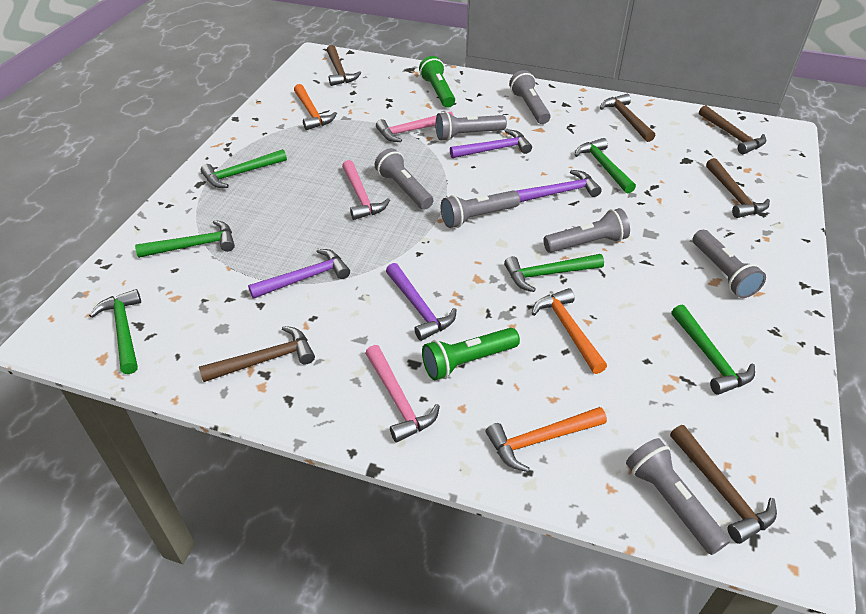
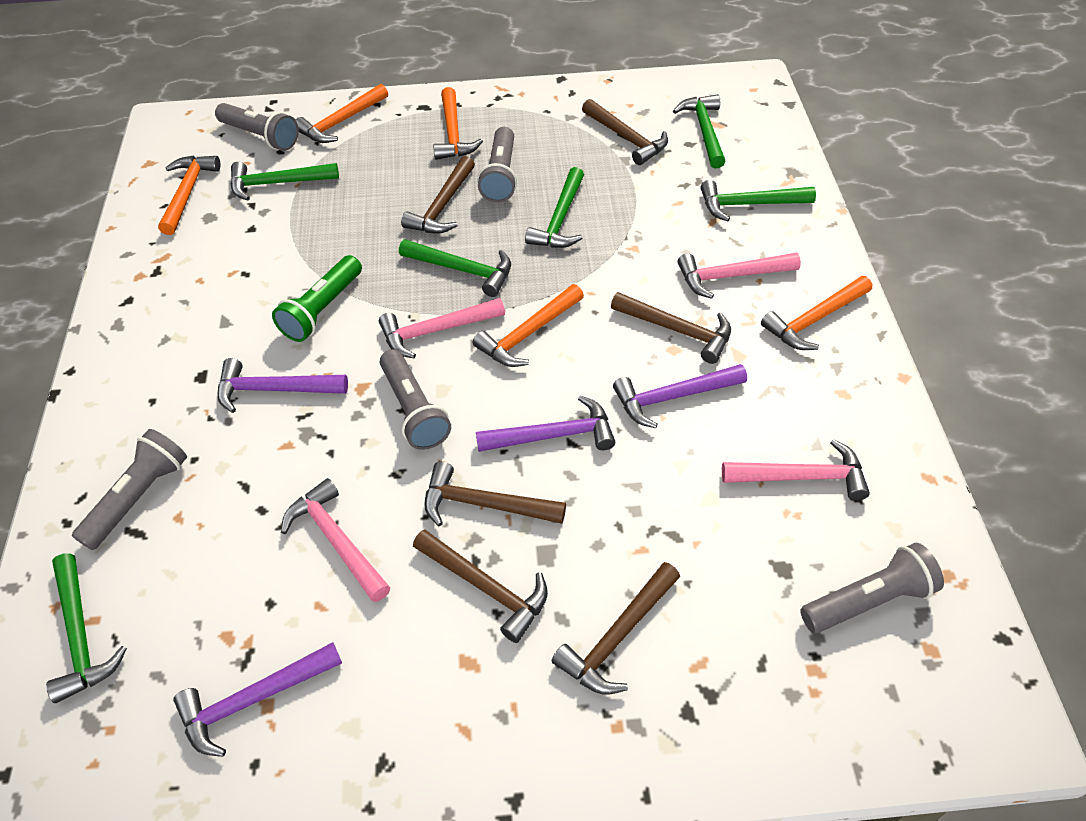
green flashlight: 2 -> 1
grey flashlight: 7 -> 5
orange hammer: 3 -> 5
pink hammer: 3 -> 4

